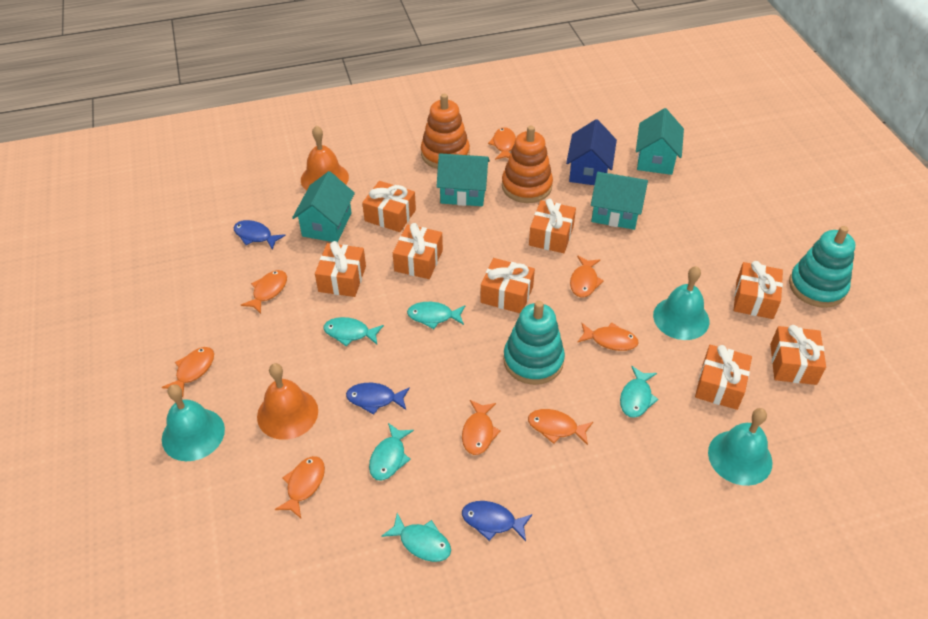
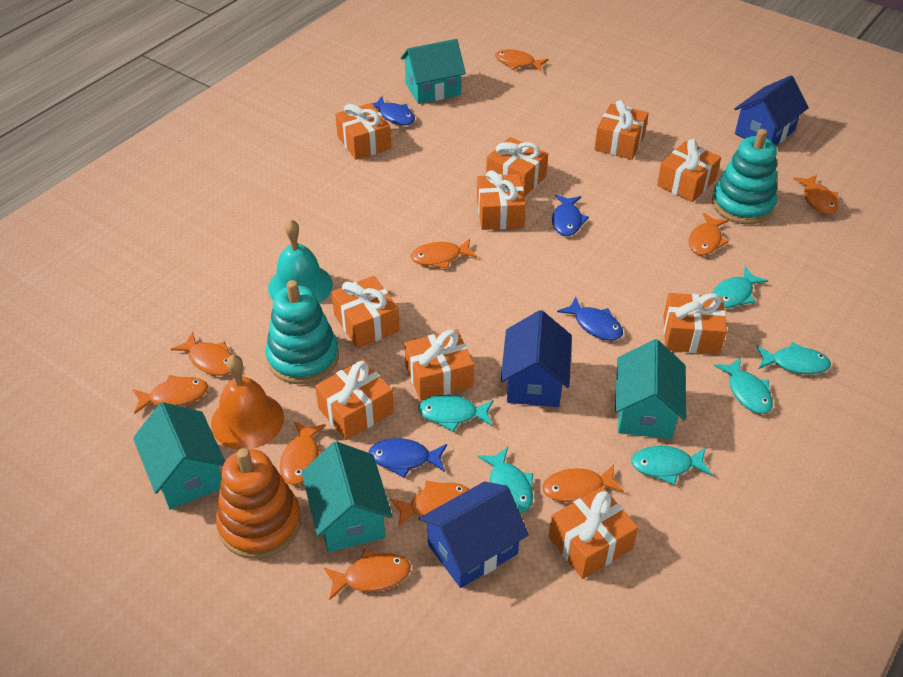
blue fish: 3 -> 4
blue house: 1 -> 3
orange bell: 2 -> 1
orange fish: 8 -> 10
orange gift: 8 -> 10
orange stacking toy: 2 -> 1
turquoise bell: 3 -> 1
turquoise fish: 5 -> 6

